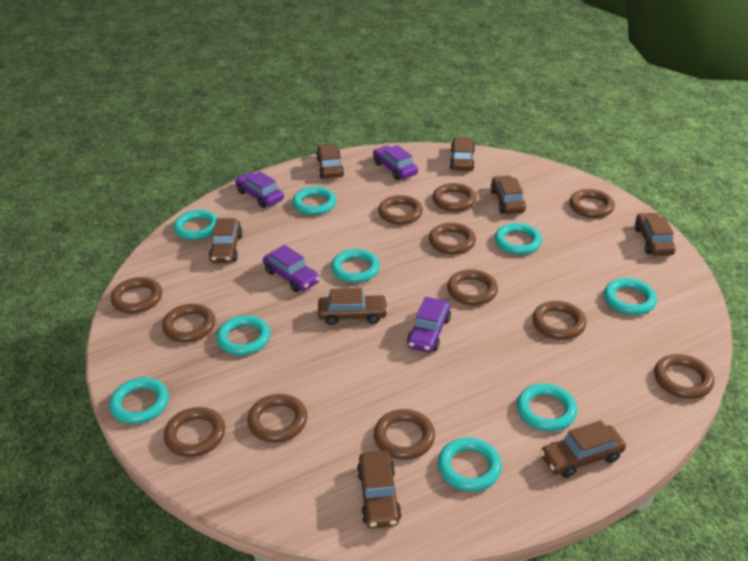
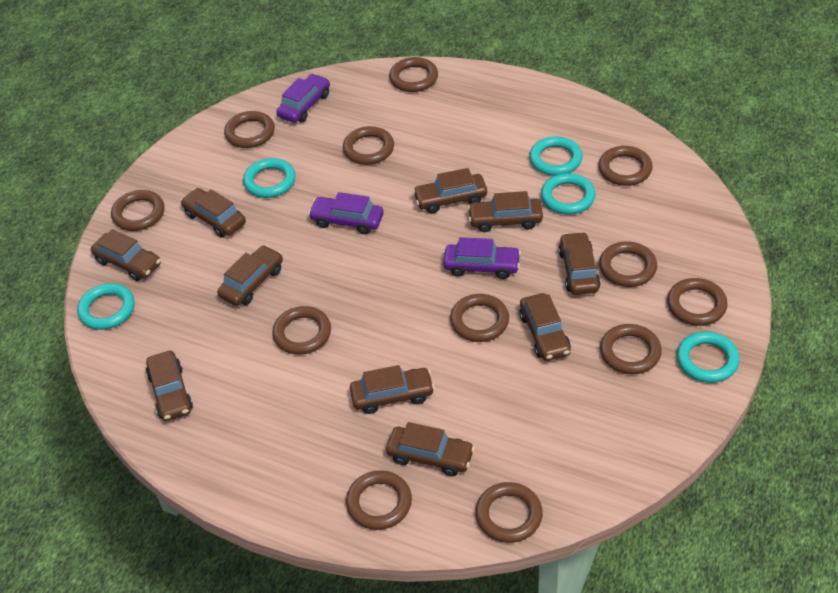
brown car: 8 -> 10
purple car: 4 -> 3
turquoise ring: 9 -> 5

